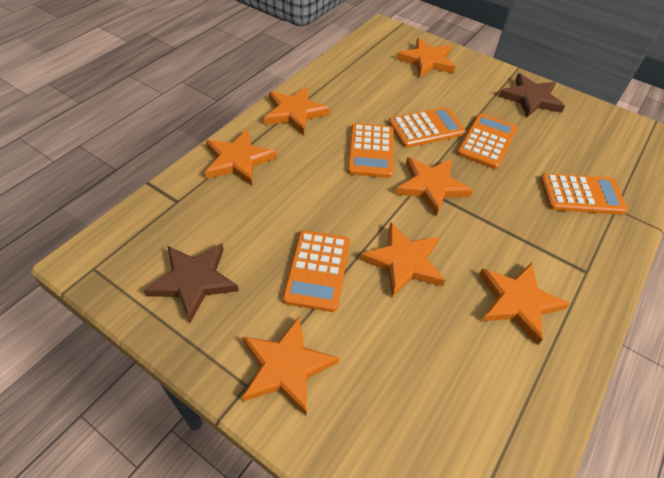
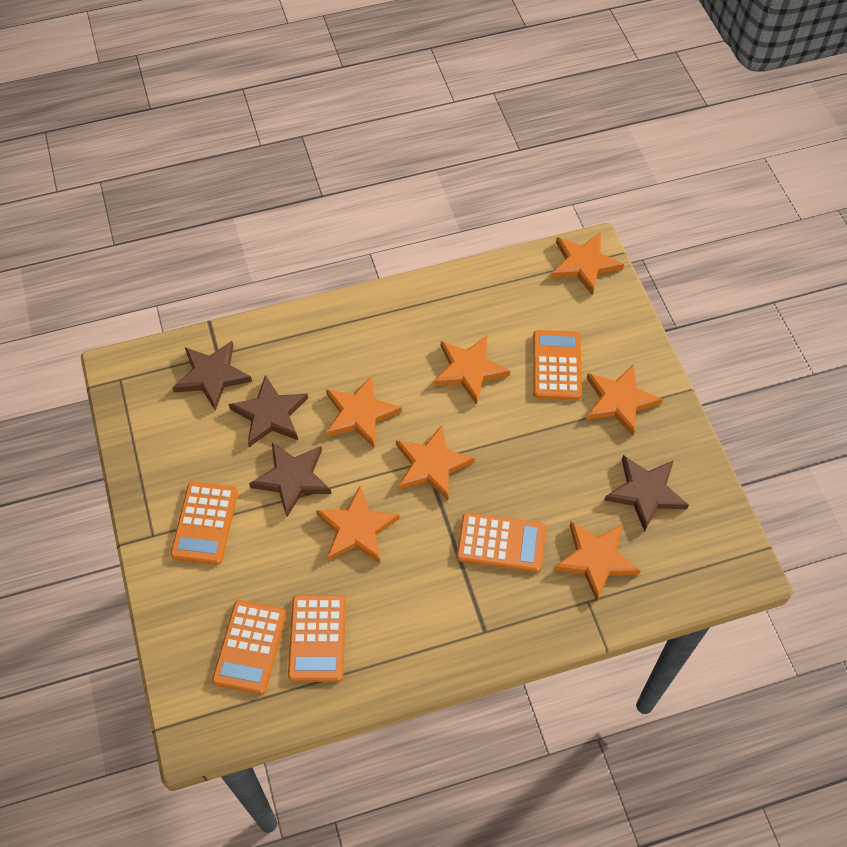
brown star: 2 -> 4

